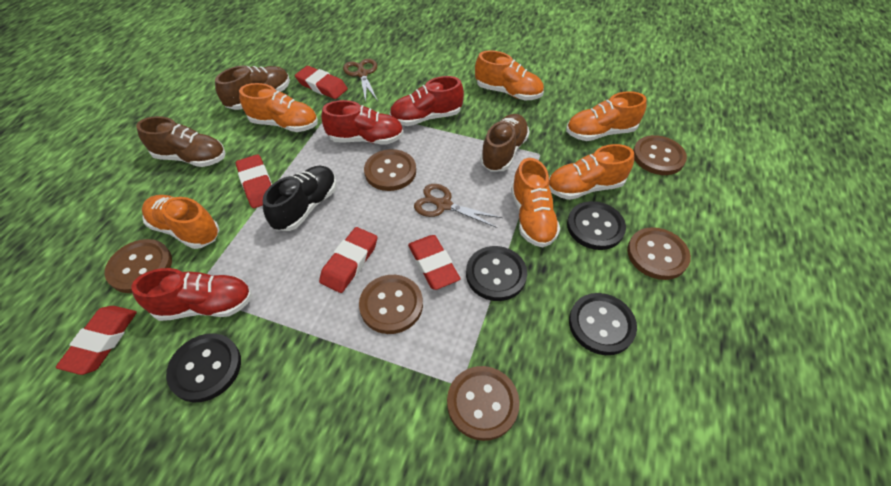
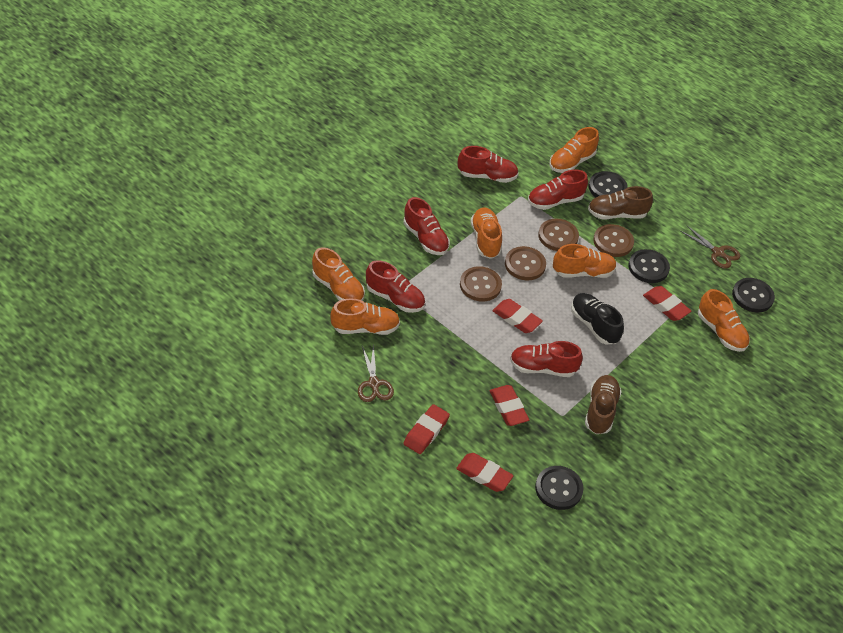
brown button: 6 -> 4
brown shoe: 3 -> 2
red shoe: 3 -> 5

